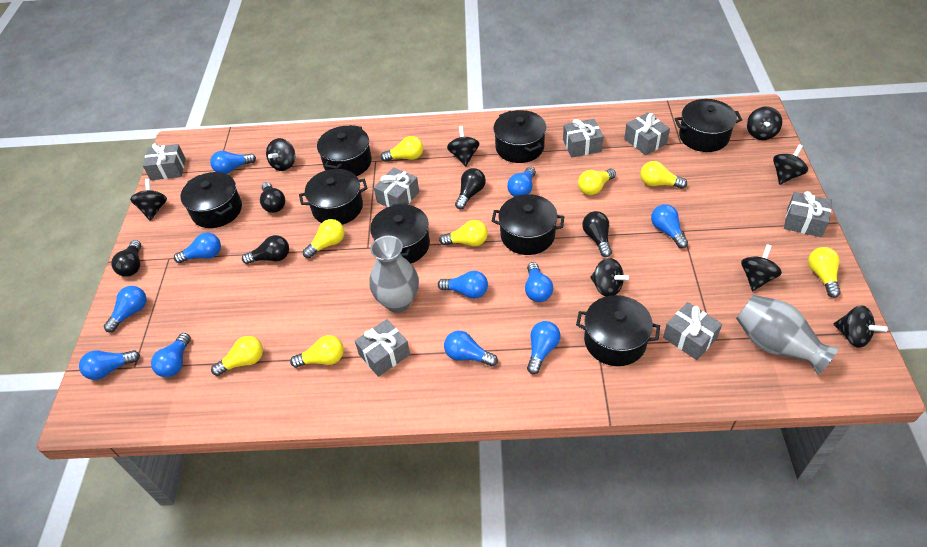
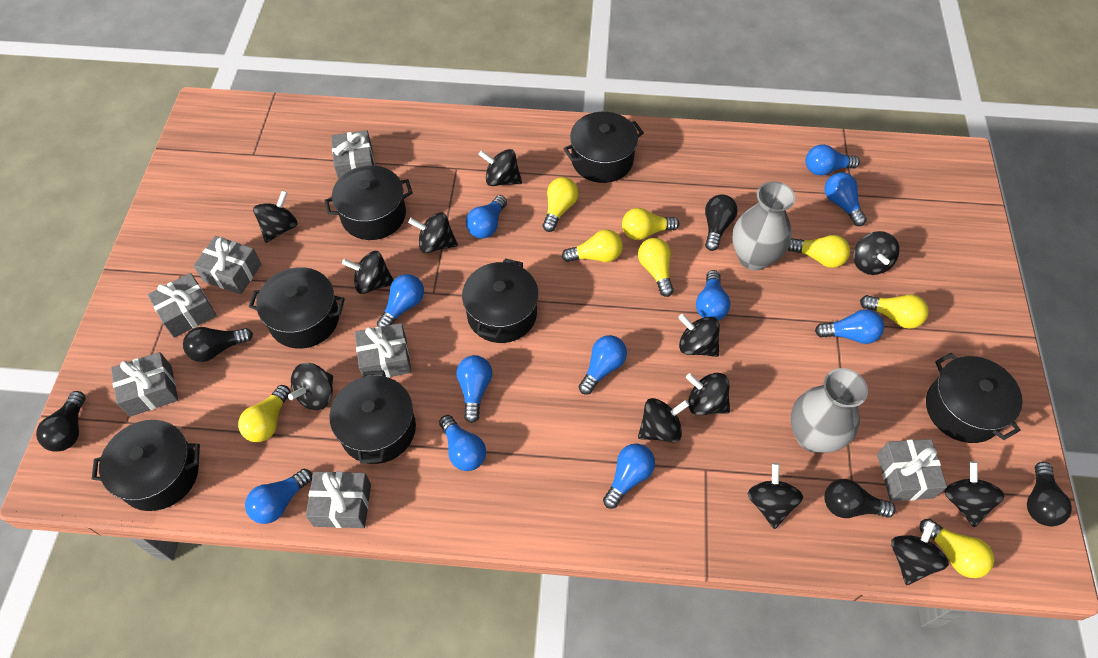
black pot: 8 -> 7
black spinning top: 8 -> 12

